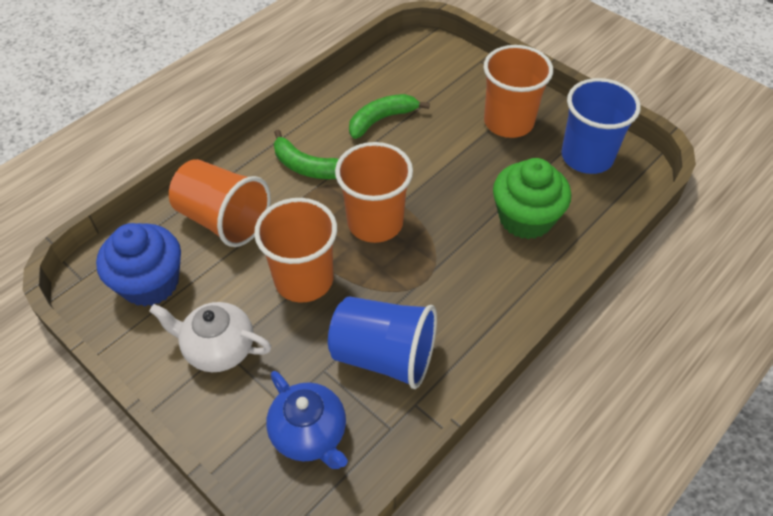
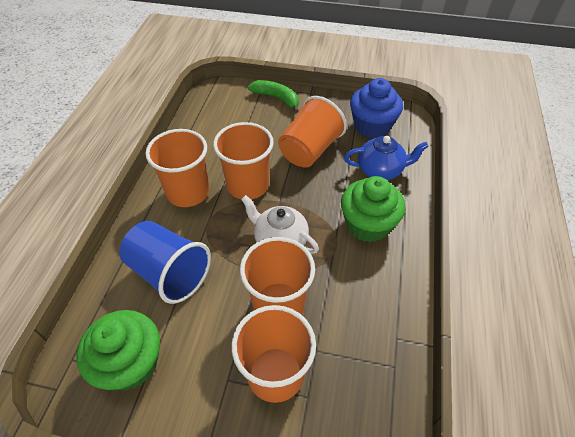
blue cup: 2 -> 1
green banana: 2 -> 1
green cupcake: 1 -> 2
orange cup: 4 -> 5

